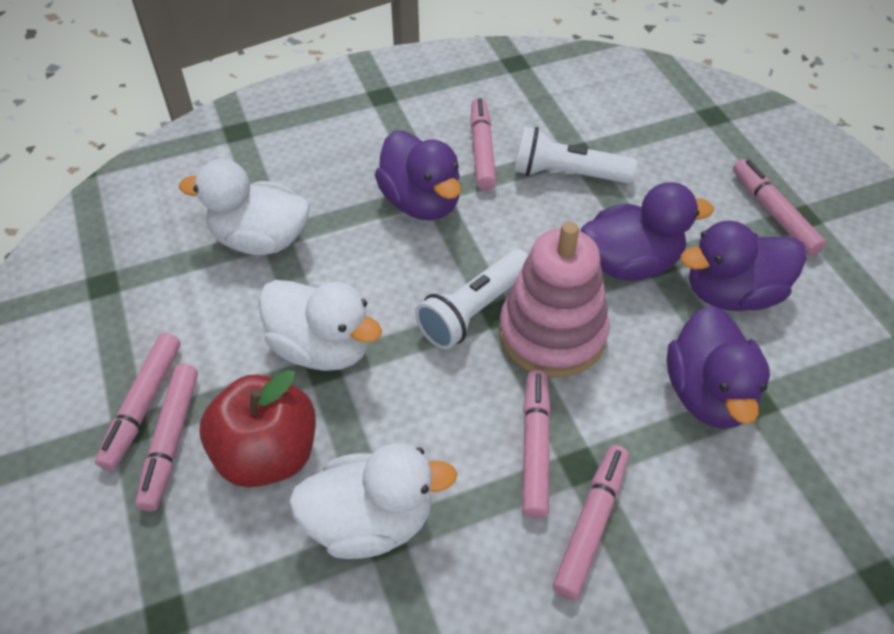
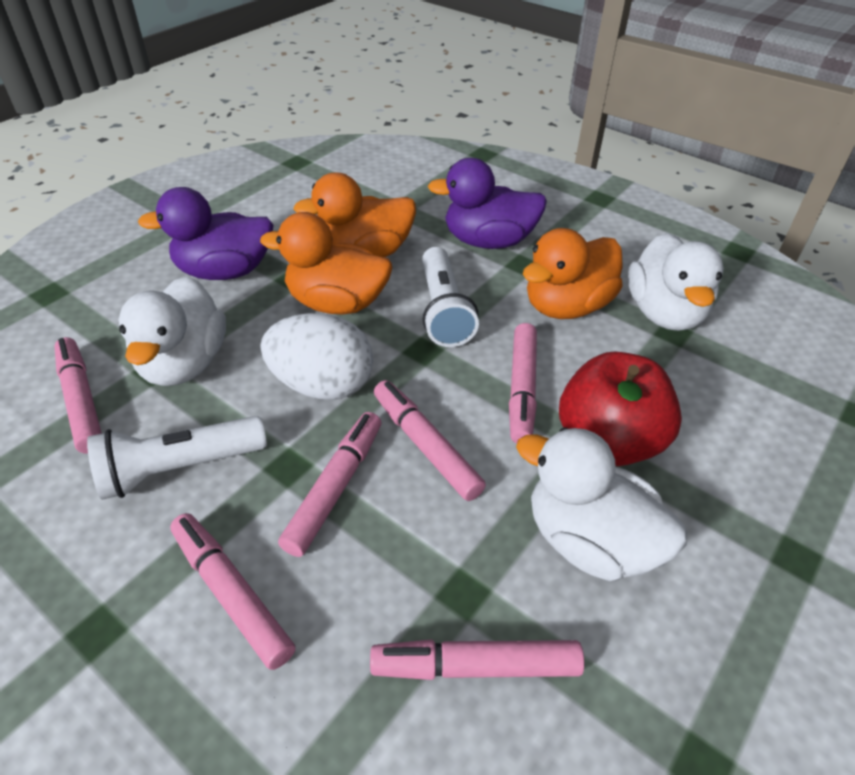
orange duck: 0 -> 3
pink stacking toy: 1 -> 0
purple duck: 4 -> 2
white egg: 0 -> 1

